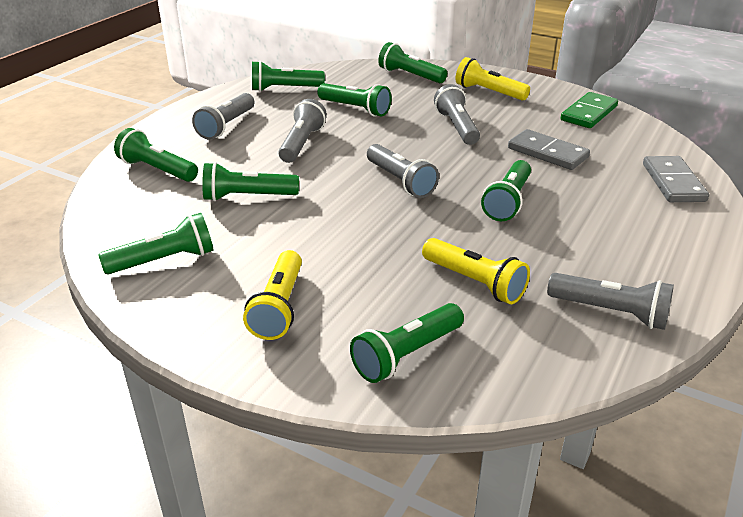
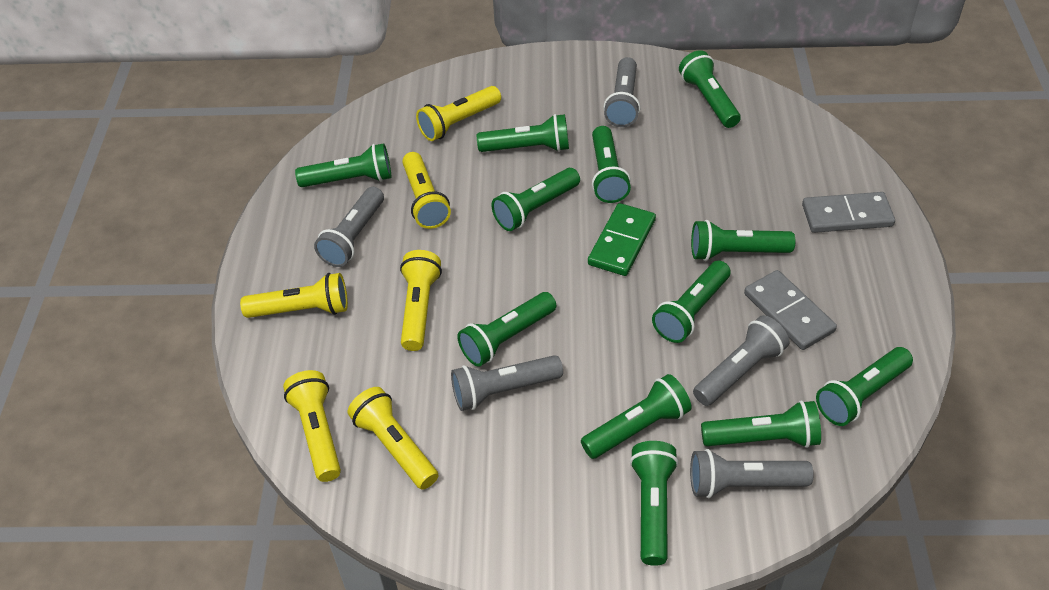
green flashlight: 8 -> 12
yellow flashlight: 3 -> 6

